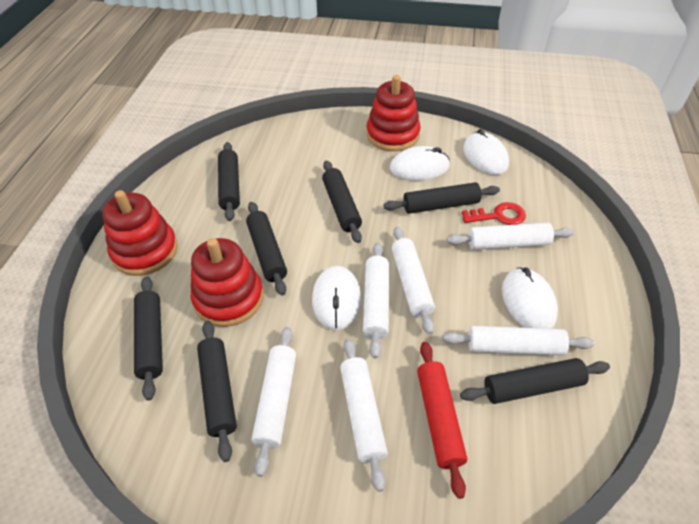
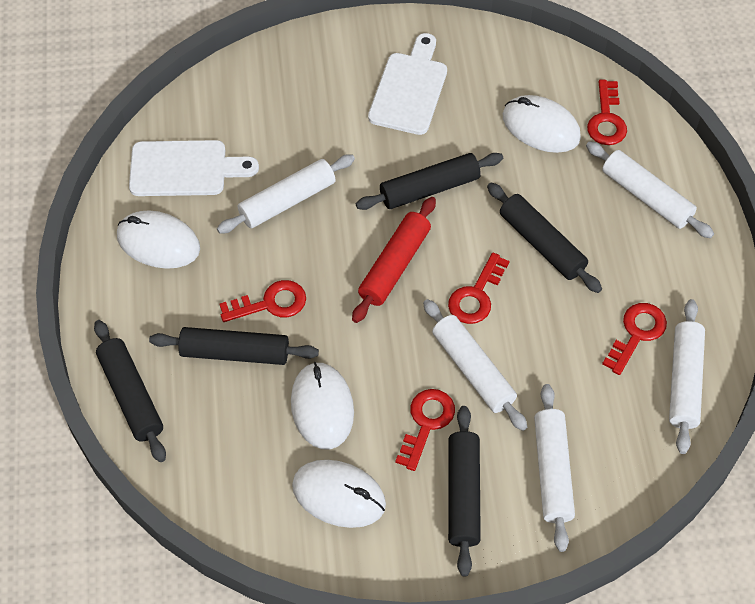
black rolling pin: 7 -> 5
red key: 1 -> 5
red stacking toy: 3 -> 0
white cutting board: 0 -> 2
white rolling pin: 6 -> 5

